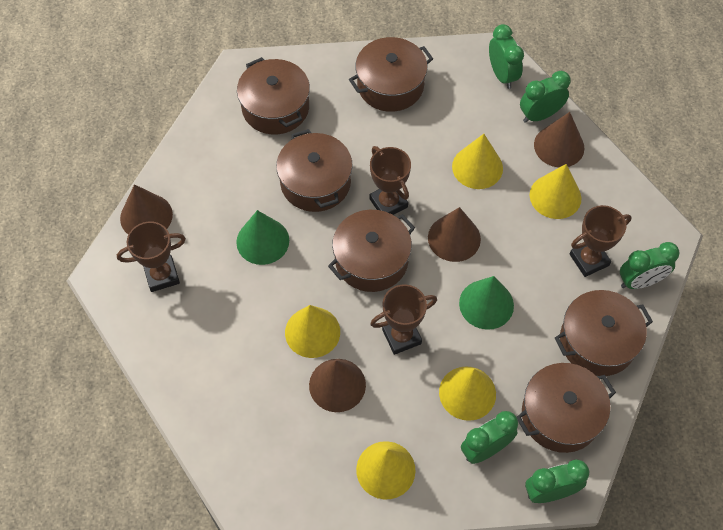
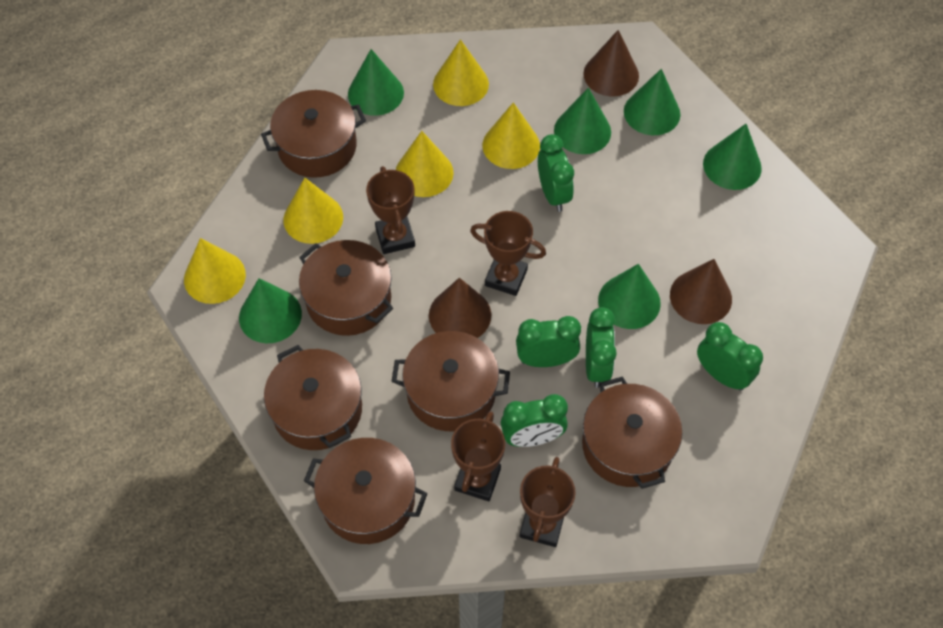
brown cone: 4 -> 3
green cone: 2 -> 6

